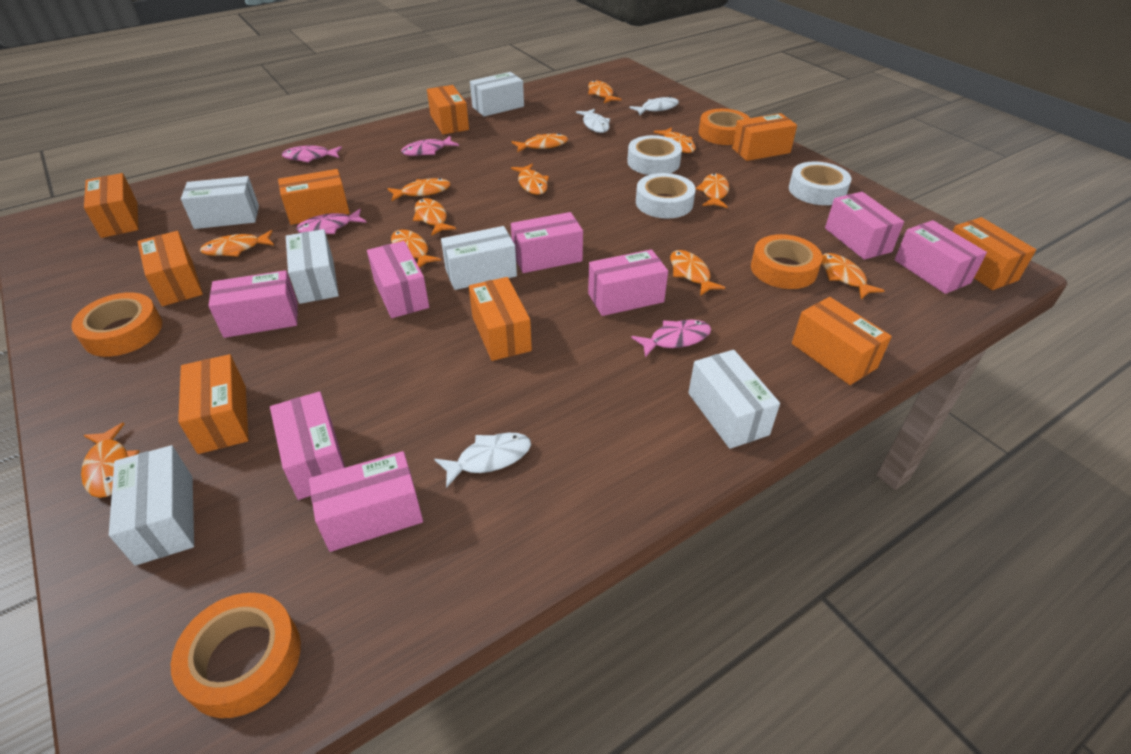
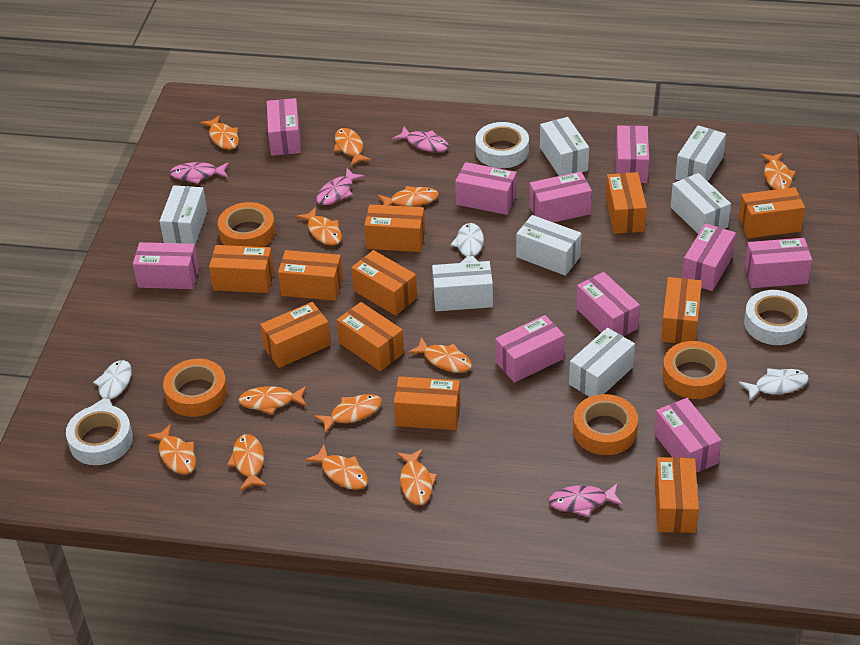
orange box: 9 -> 11
pink box: 8 -> 10
white box: 6 -> 7

